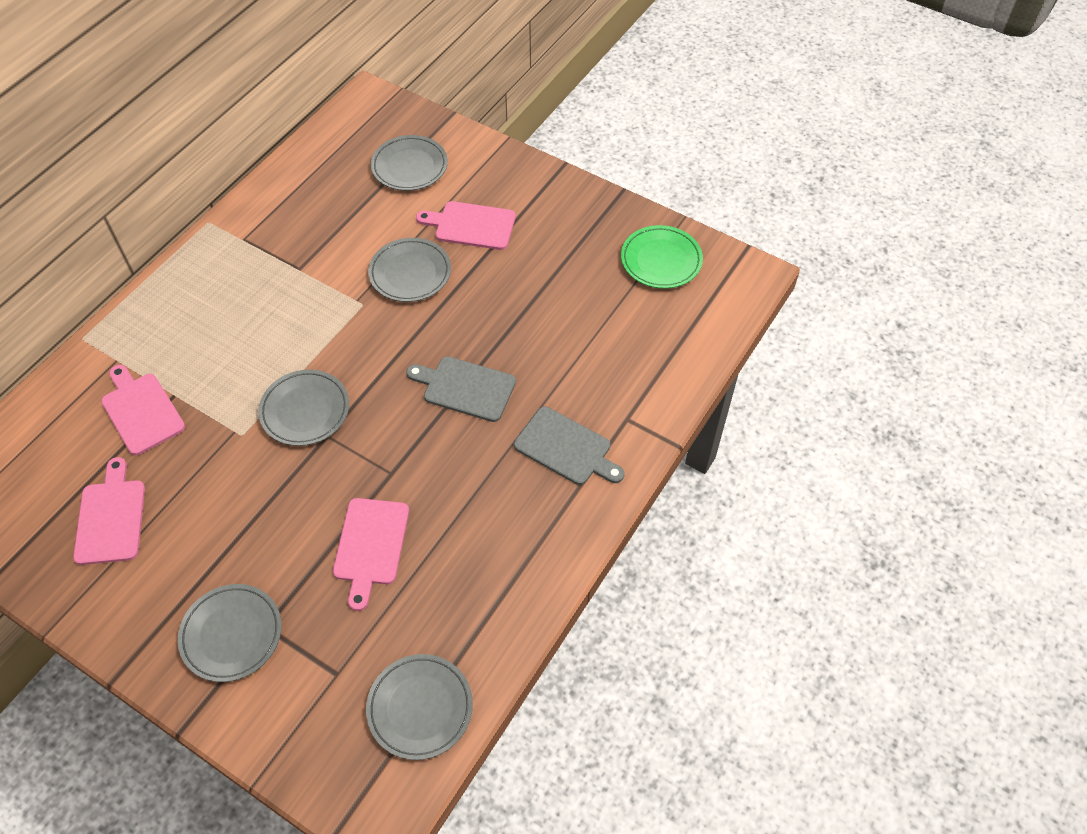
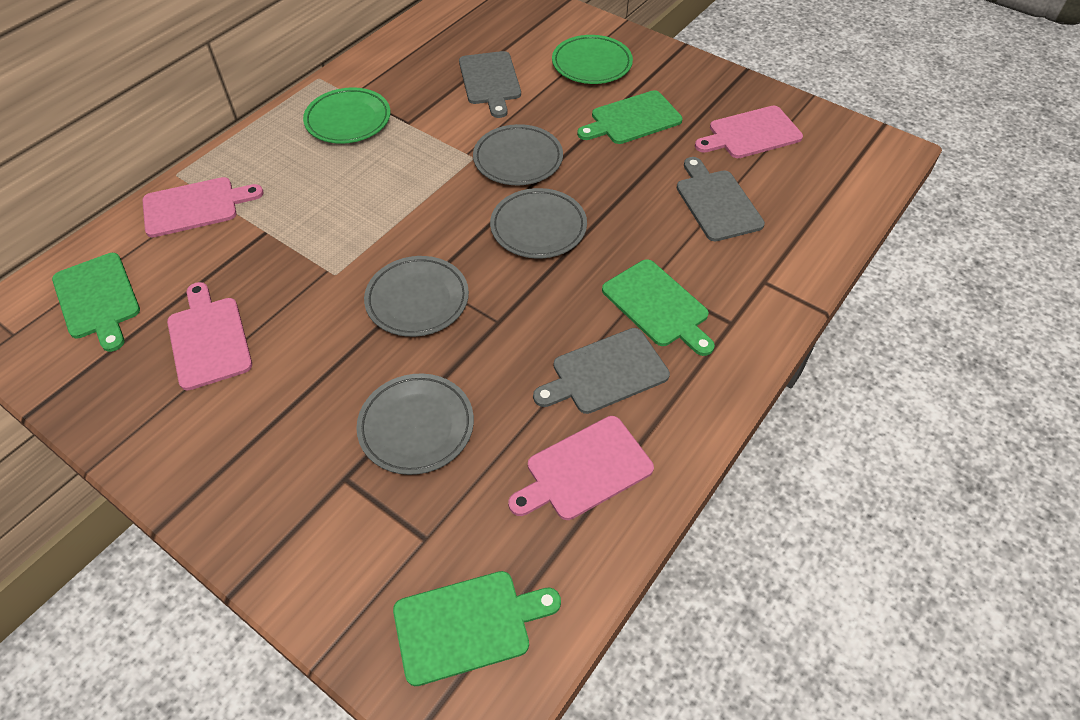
green cutting board: 0 -> 4
green plate: 1 -> 2
grey cutting board: 2 -> 3
grey plate: 5 -> 4

